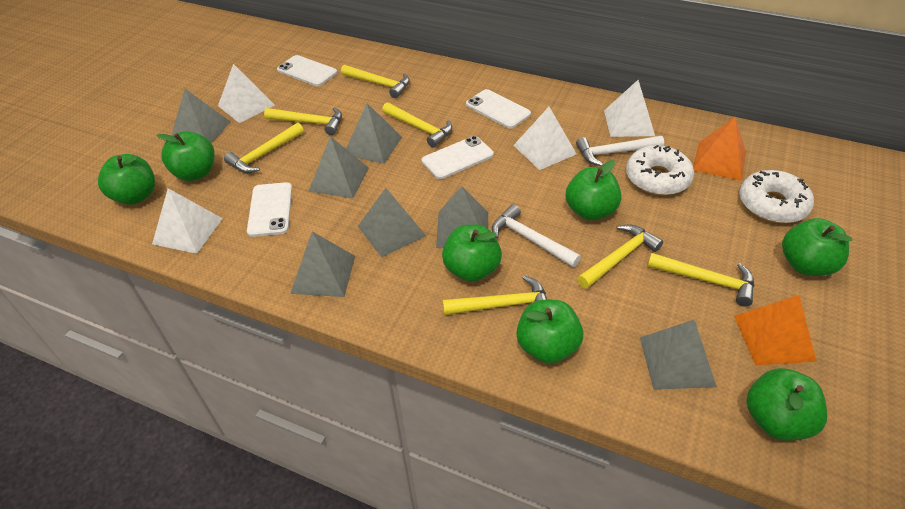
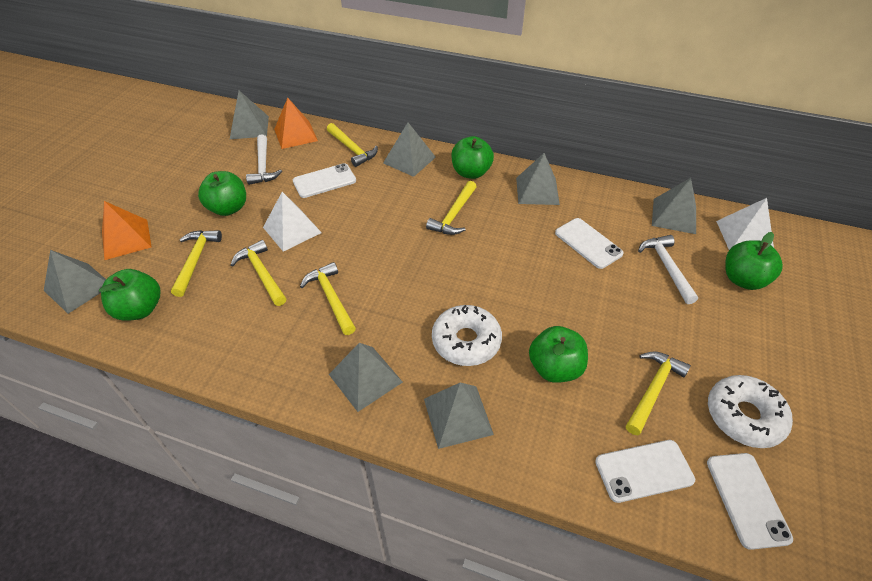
green apple: 7 -> 5
white pyramid: 4 -> 2
yellow hammer: 7 -> 6

